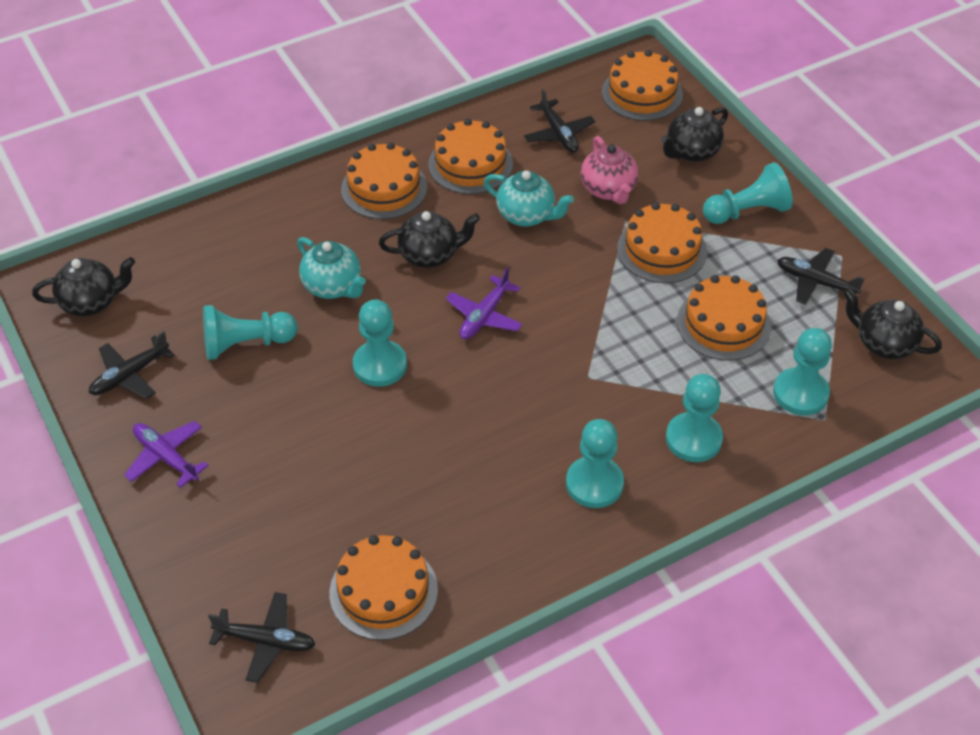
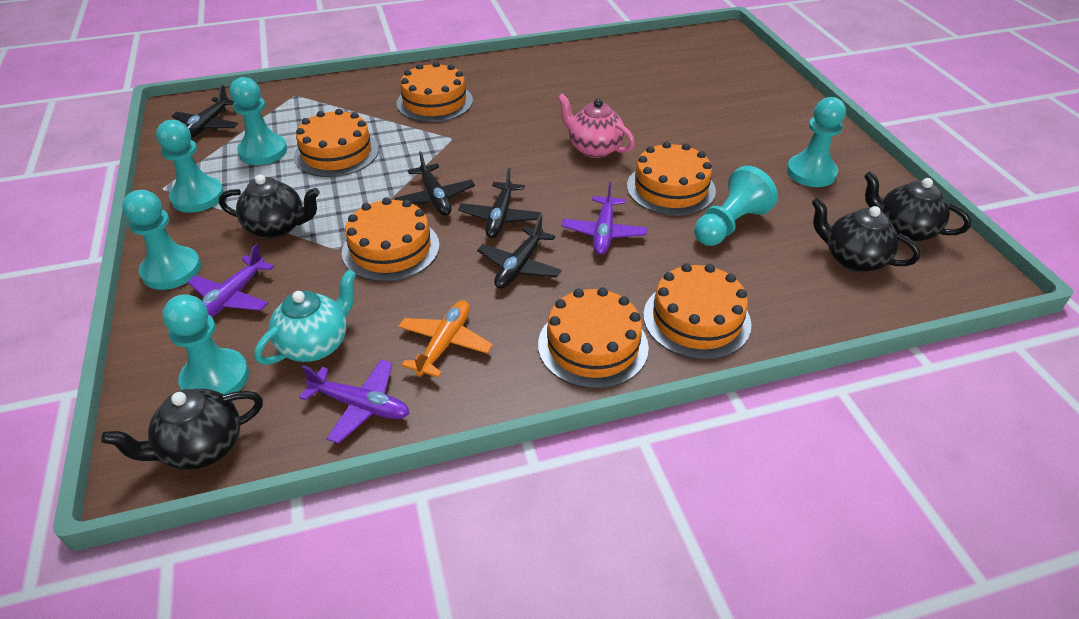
orange plane: 0 -> 1
purple plane: 2 -> 3
turquoise teapot: 2 -> 1

